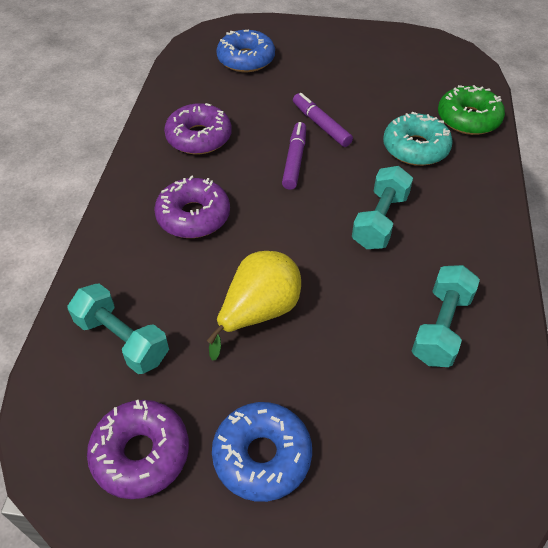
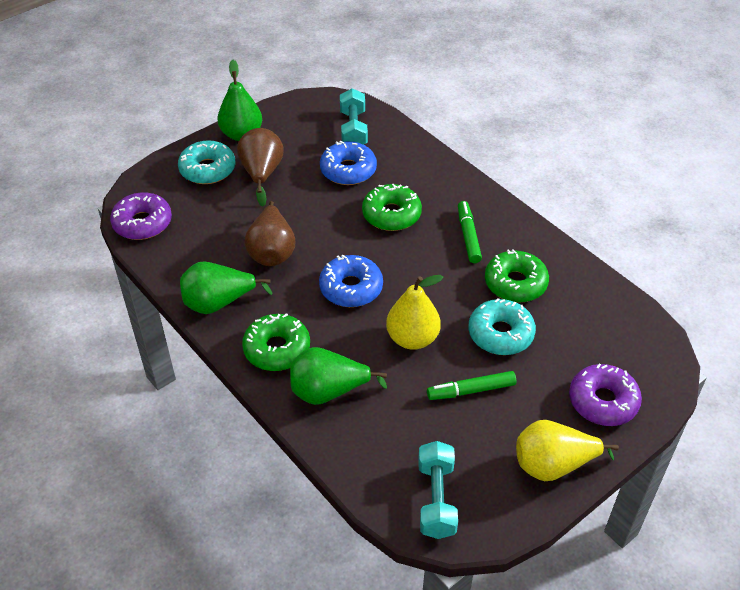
brown pear: 0 -> 2
green donut: 1 -> 3
green marker: 0 -> 2
green pear: 0 -> 3
purple donut: 3 -> 2
purple marker: 2 -> 0
turquoise donut: 1 -> 2
turquoise dumbbell: 3 -> 2
yellow pear: 1 -> 2

